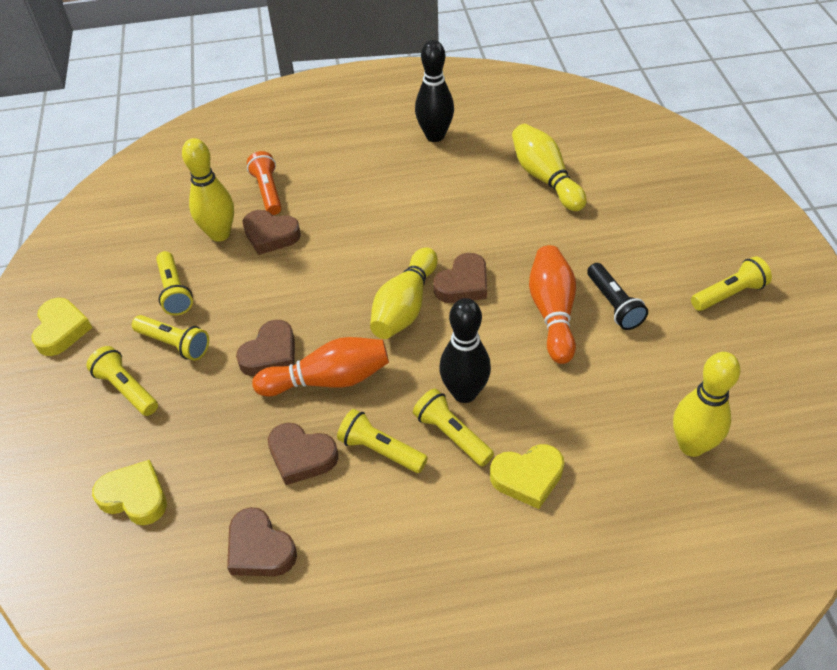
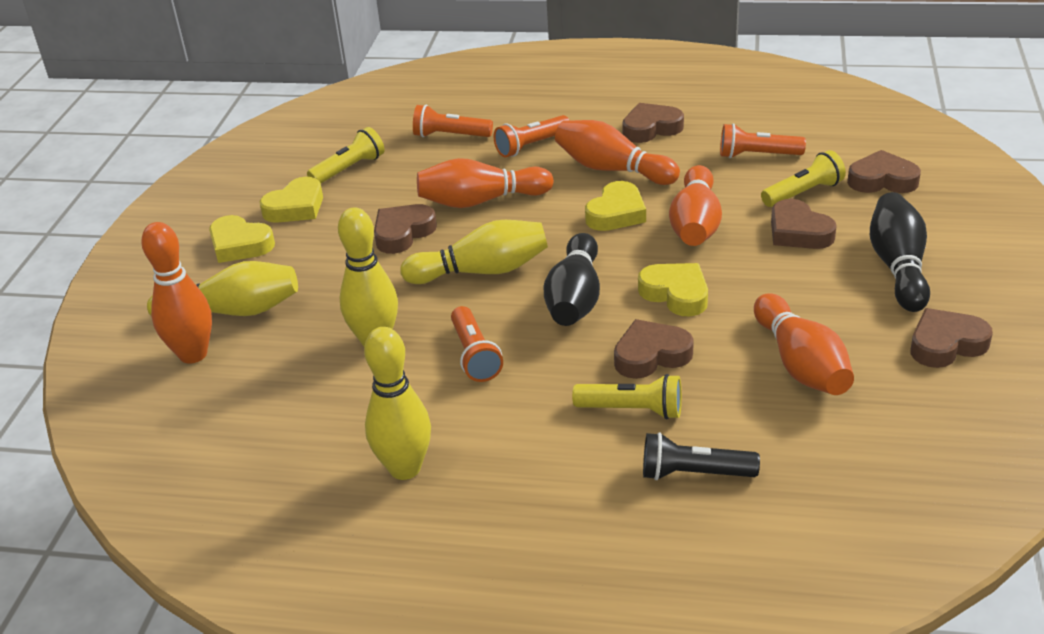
brown heart: 5 -> 6
orange bowling pin: 2 -> 5
orange flashlight: 1 -> 4
yellow flashlight: 6 -> 3
yellow heart: 3 -> 4

